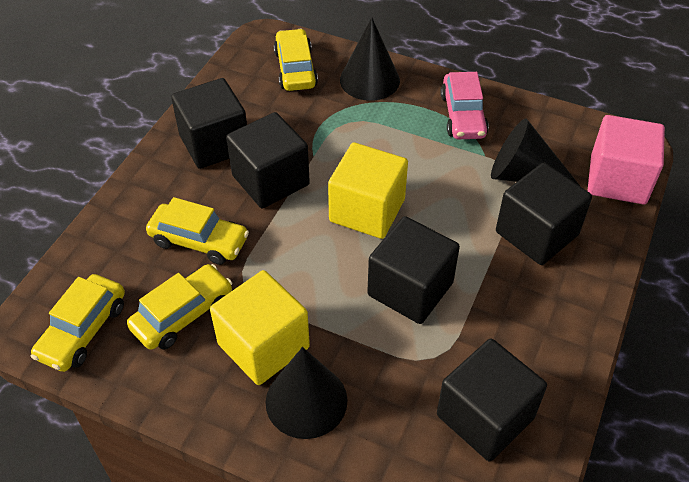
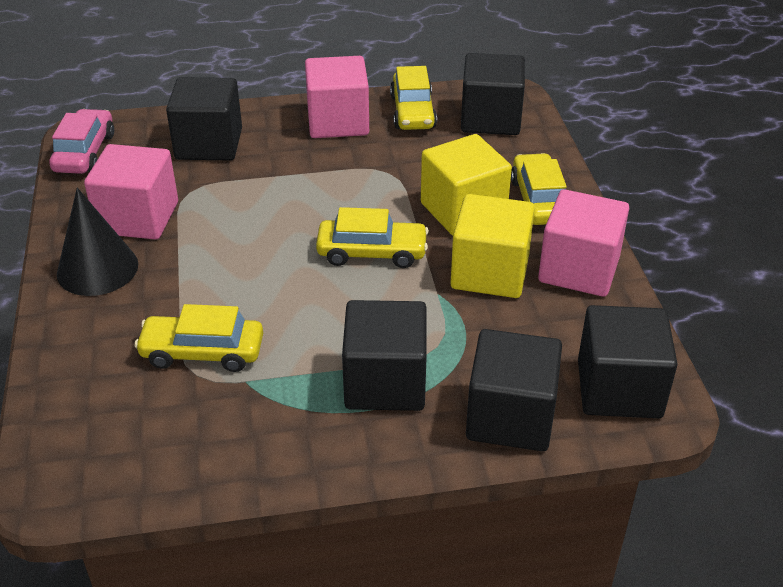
black cone: 3 -> 1
pink cube: 1 -> 3

